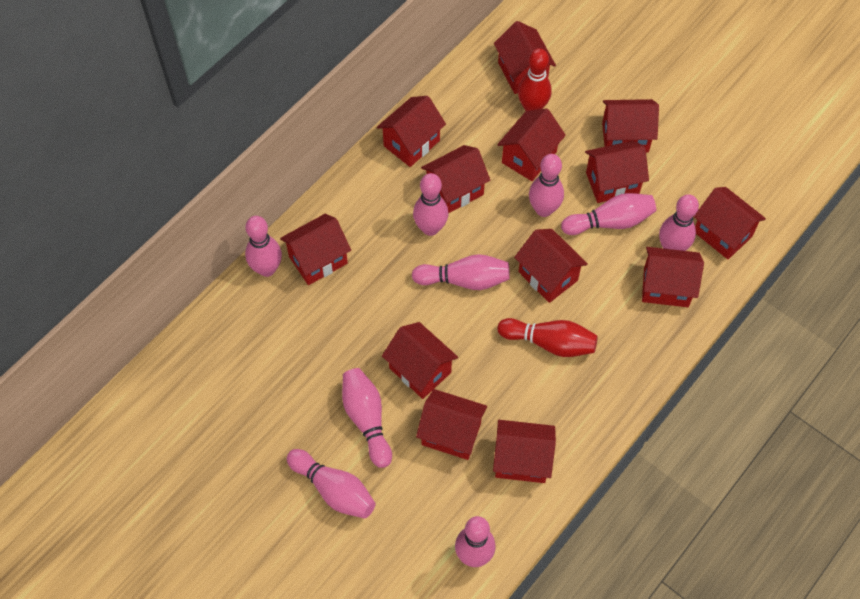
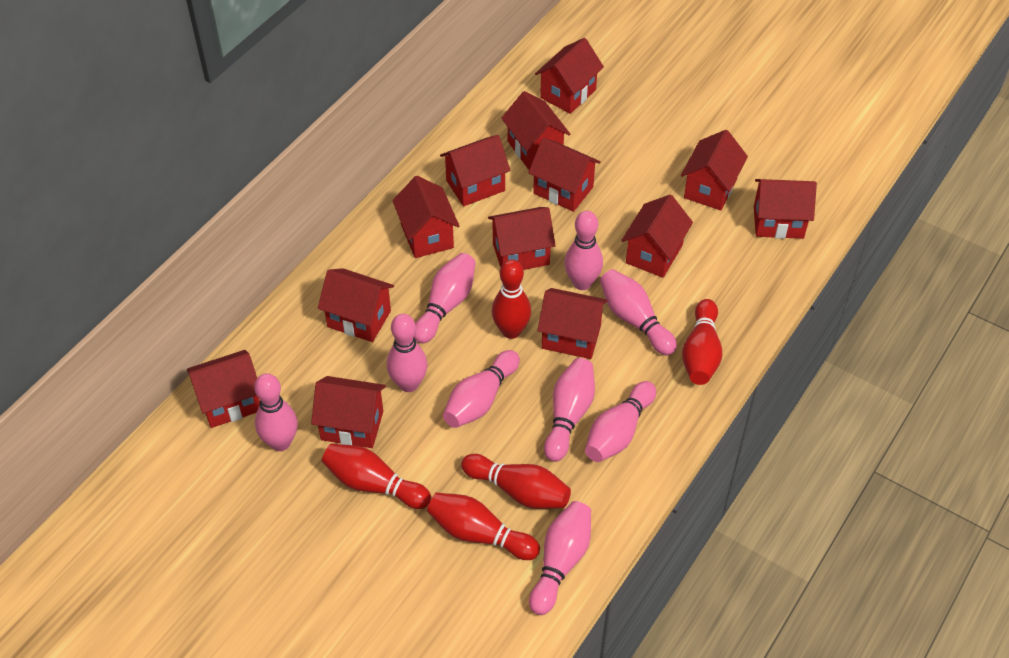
red bowling pin: 2 -> 5

